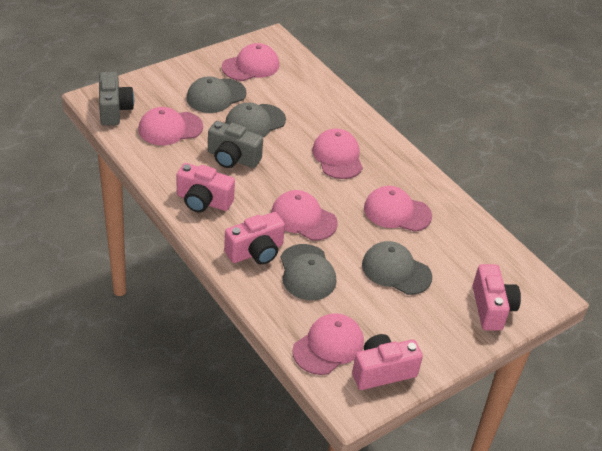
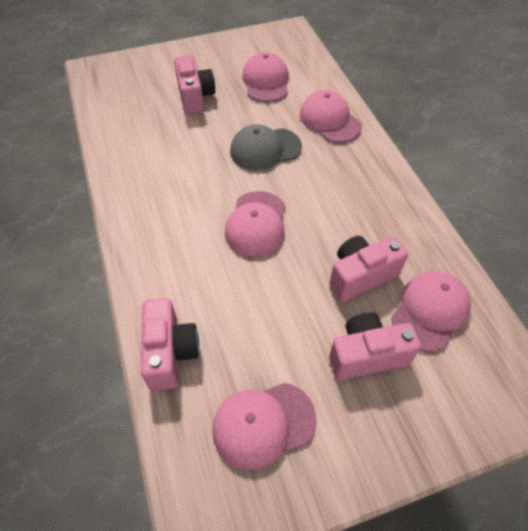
grey camera: 2 -> 0
grey cap: 4 -> 1
pink cap: 6 -> 5

